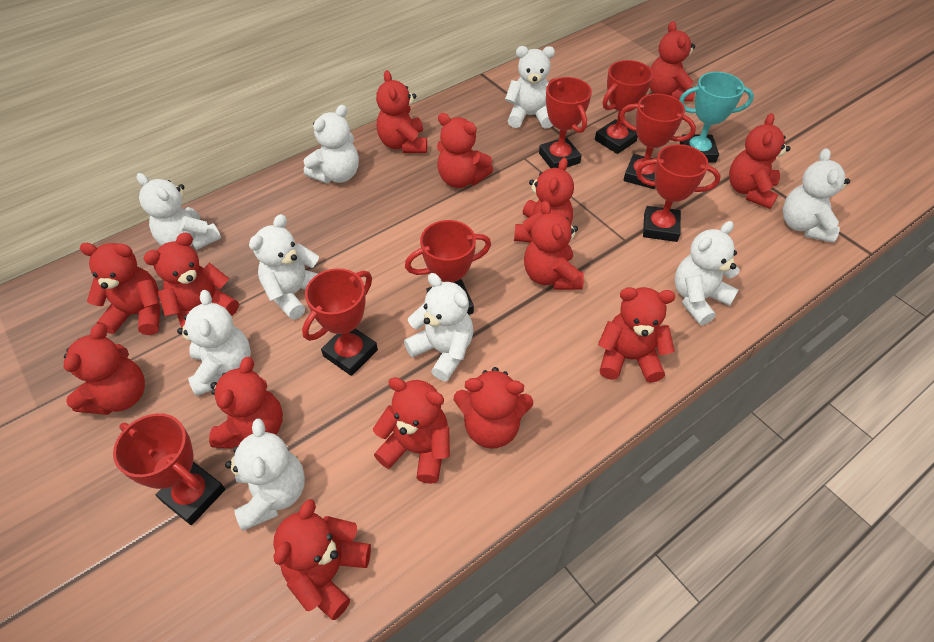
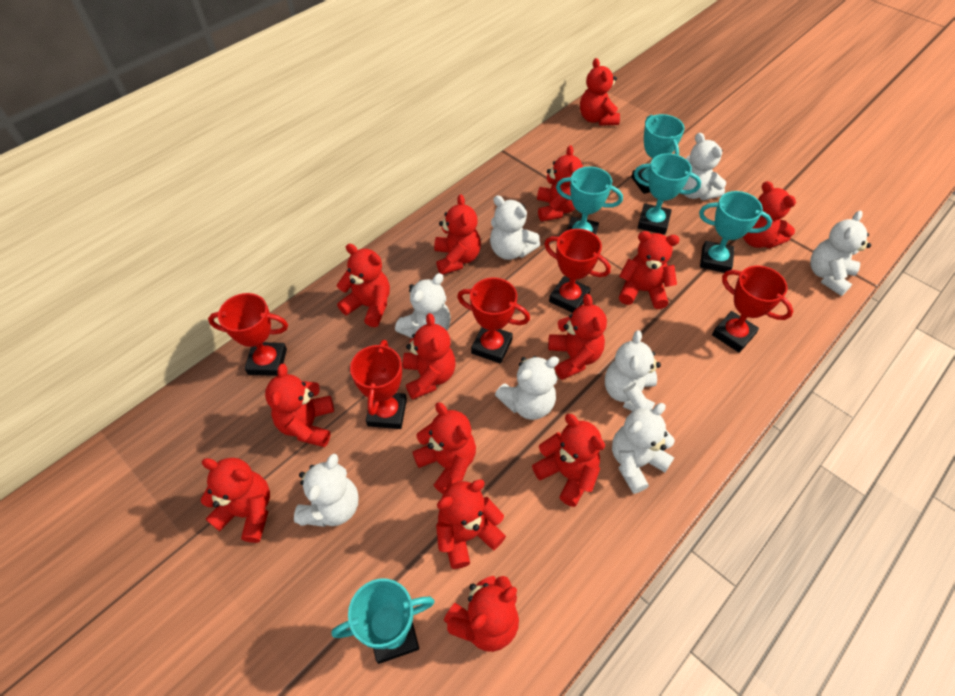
red trophy: 7 -> 5
turquoise trophy: 1 -> 5
white teddy bear: 9 -> 8

